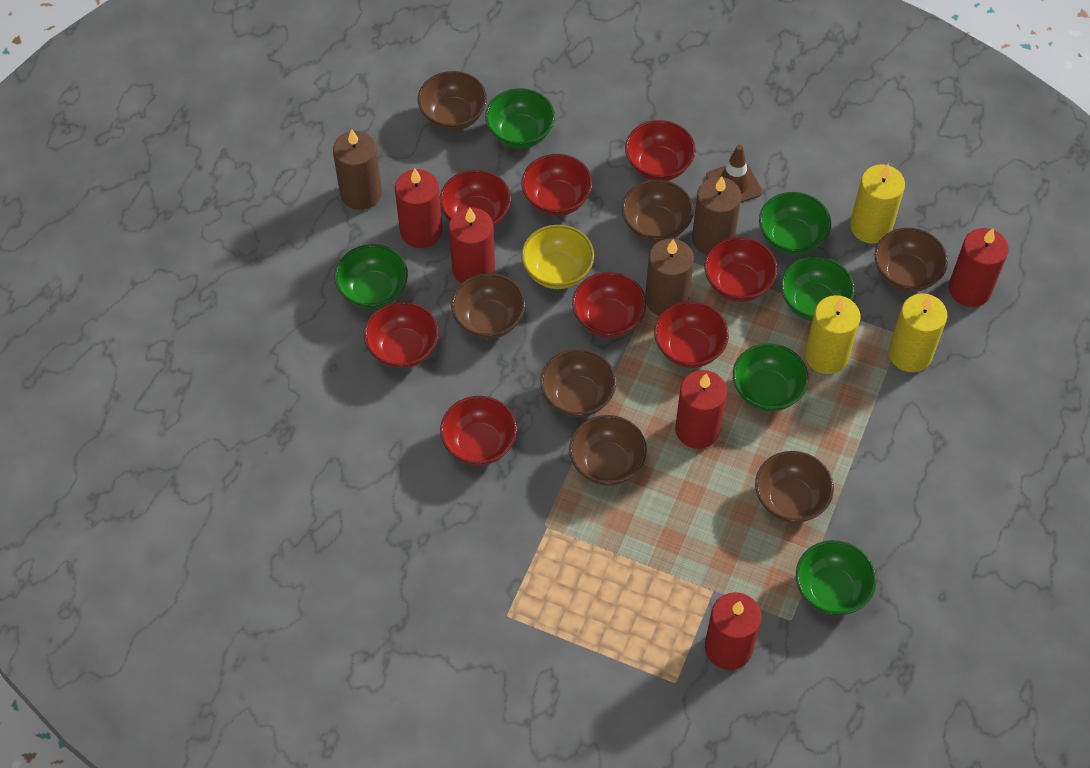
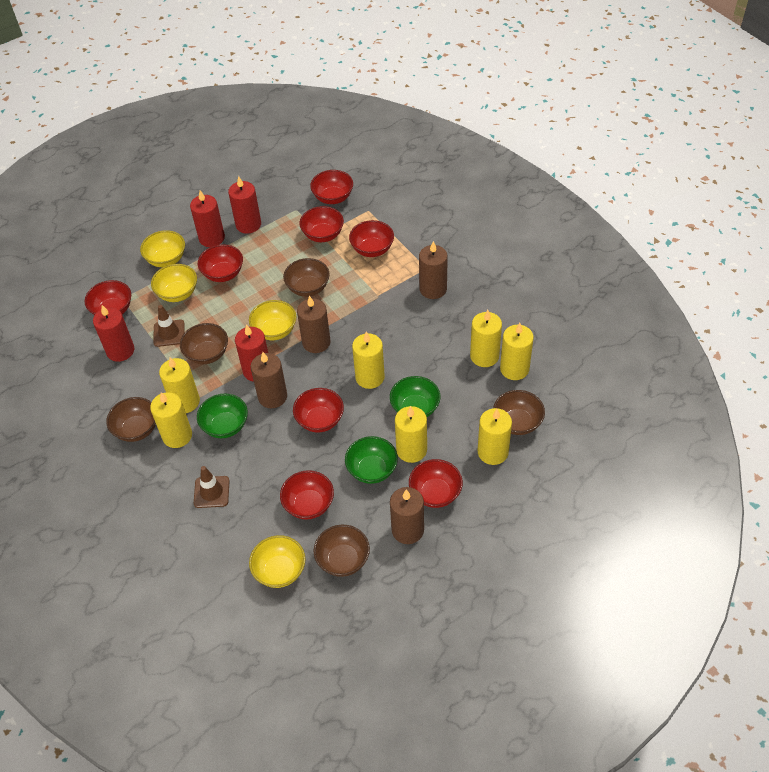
brown bowl: 7 -> 5
brown candle: 3 -> 4
brown traffic cone: 1 -> 2
green bowl: 6 -> 3
red candle: 5 -> 4
yellow bowl: 1 -> 4
yellow candle: 3 -> 7

